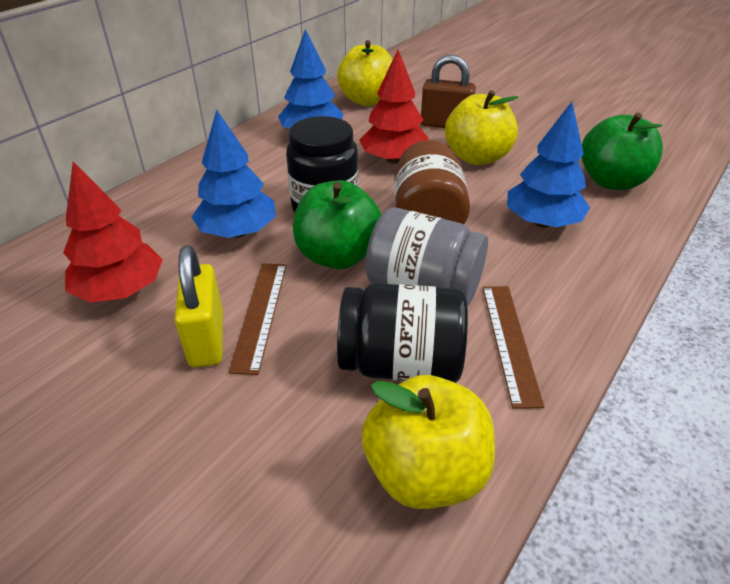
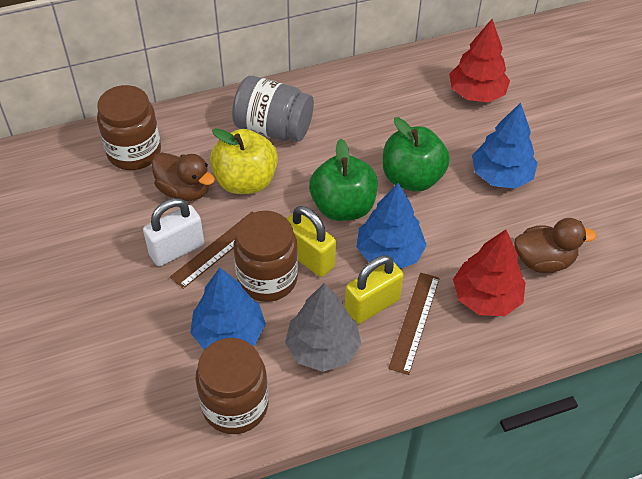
black jar: 2 -> 0
brown duck: 0 -> 2
brown jar: 1 -> 3
brown padlock: 1 -> 0
grey tree: 0 -> 1
white padlock: 0 -> 1
yellow apple: 3 -> 1
yellow padlock: 1 -> 2

